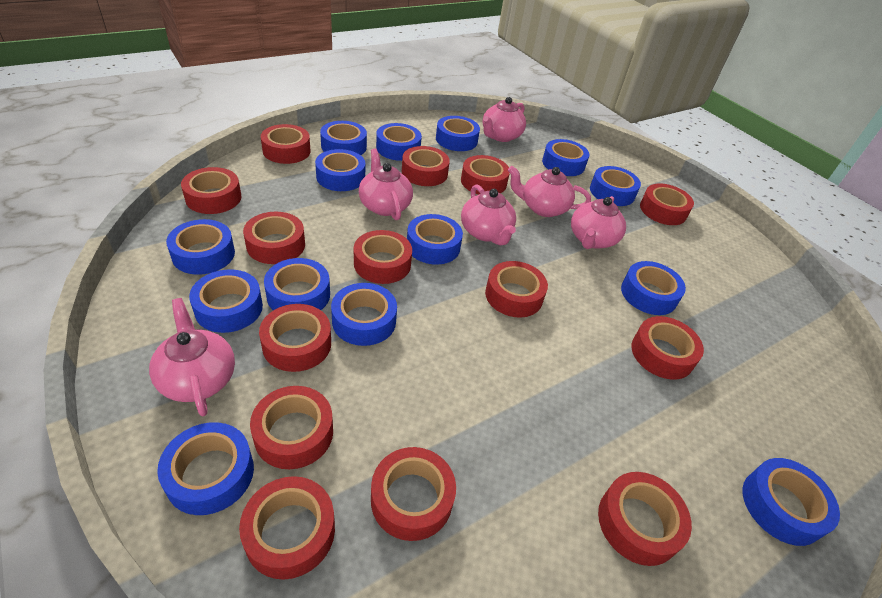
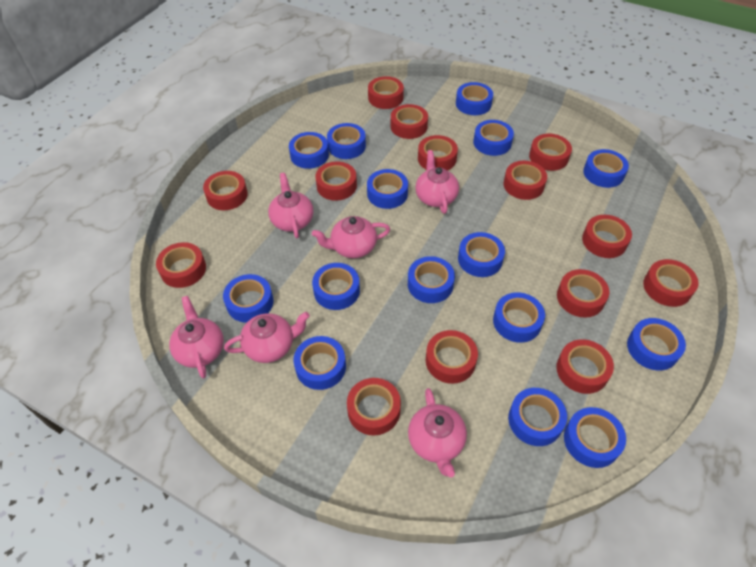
blue tape: 14 -> 15

